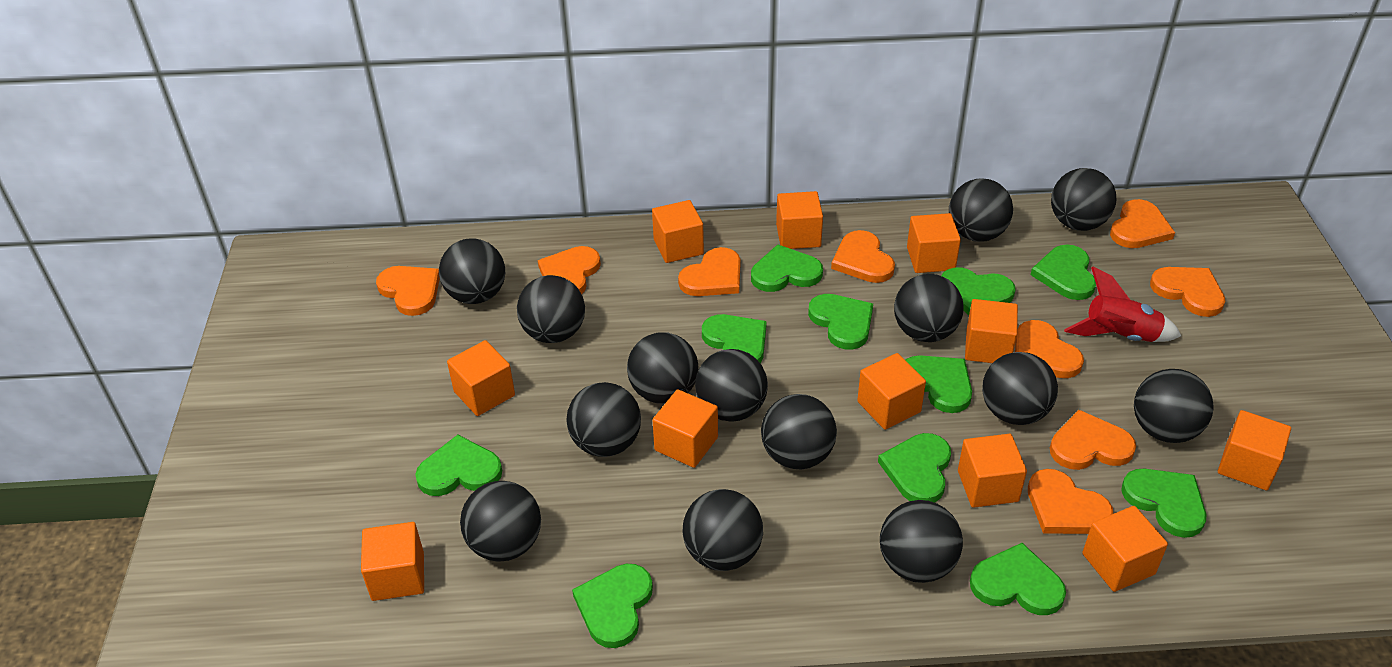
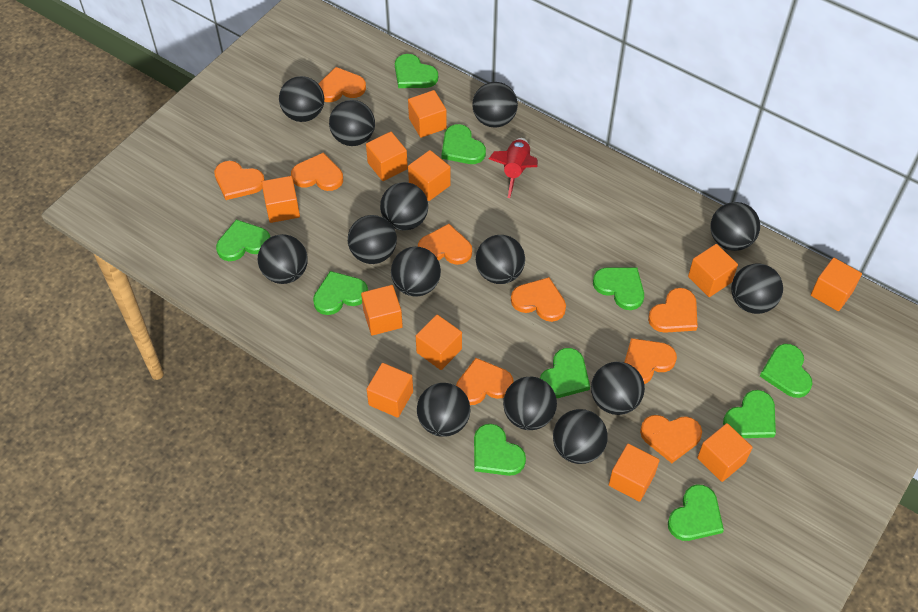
green heart: 11 -> 10

